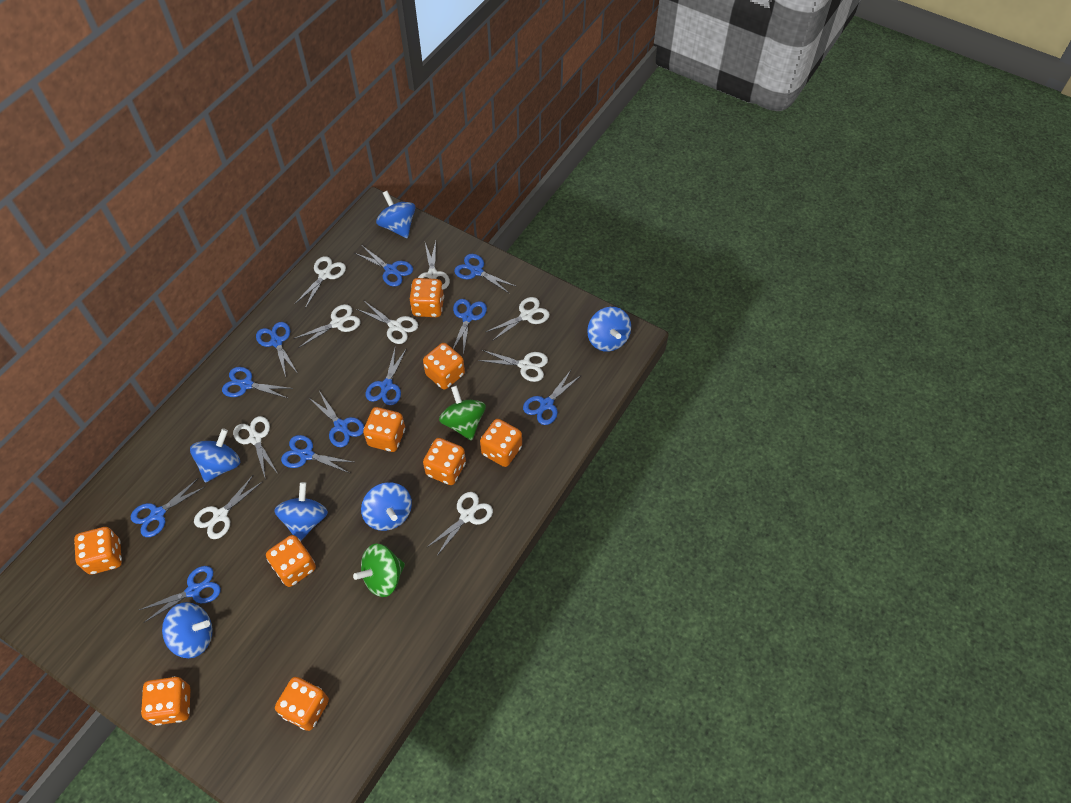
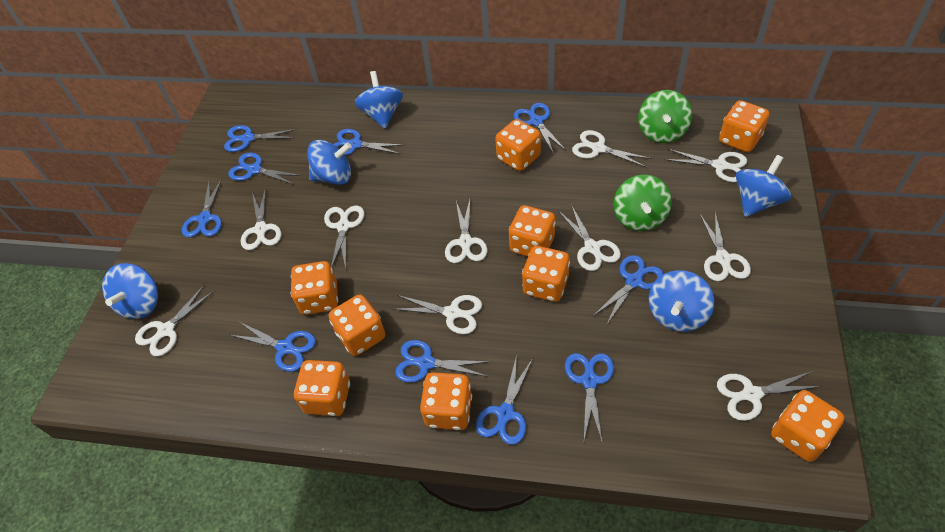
blue scissors: 11 -> 10
blue spinning top: 6 -> 5
white scissors: 9 -> 10

